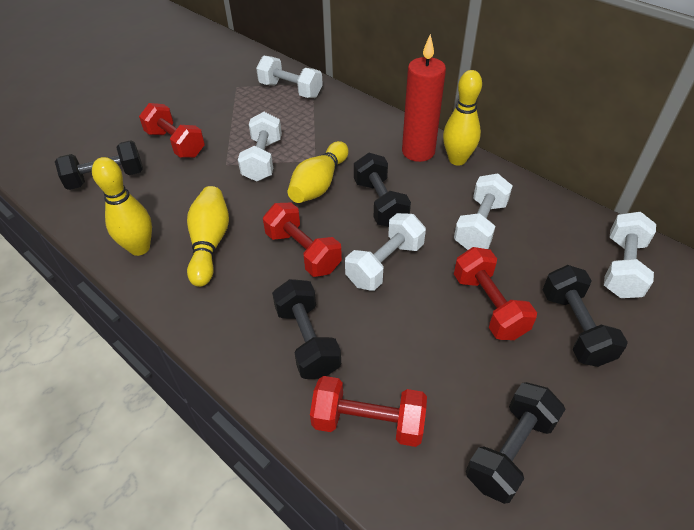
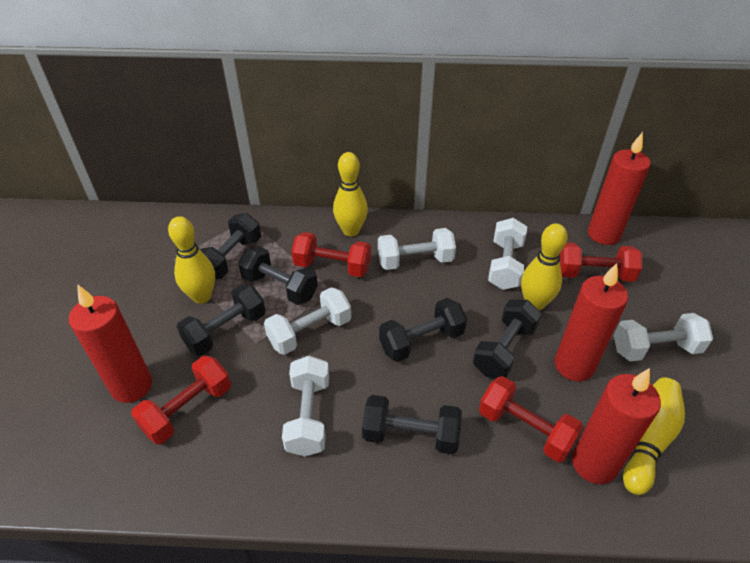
black dumbbell: 5 -> 6
red candle: 1 -> 4

